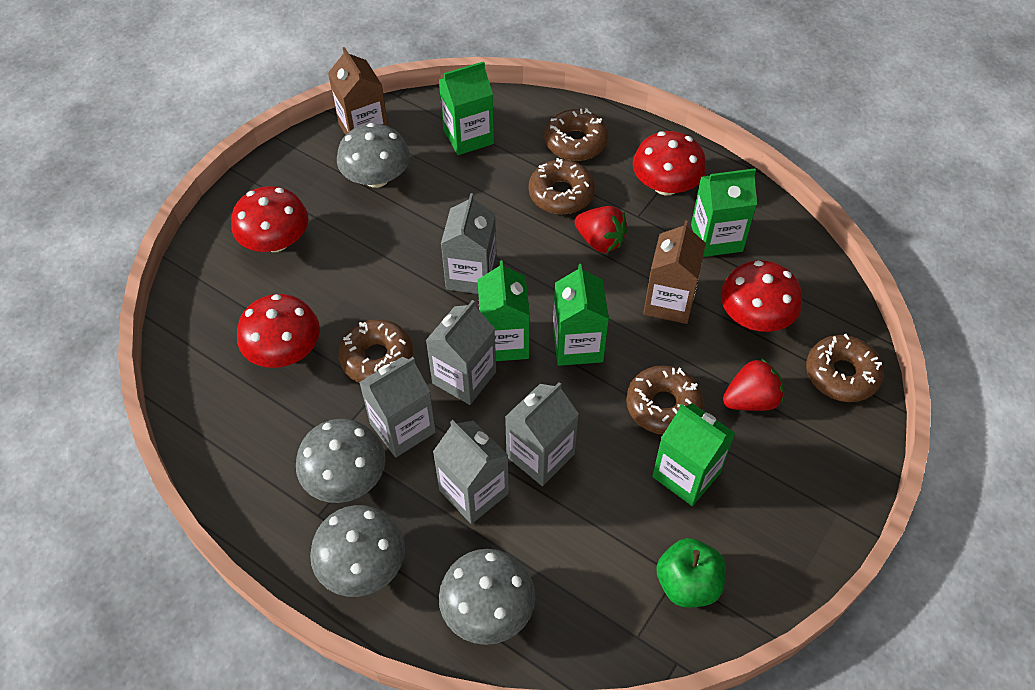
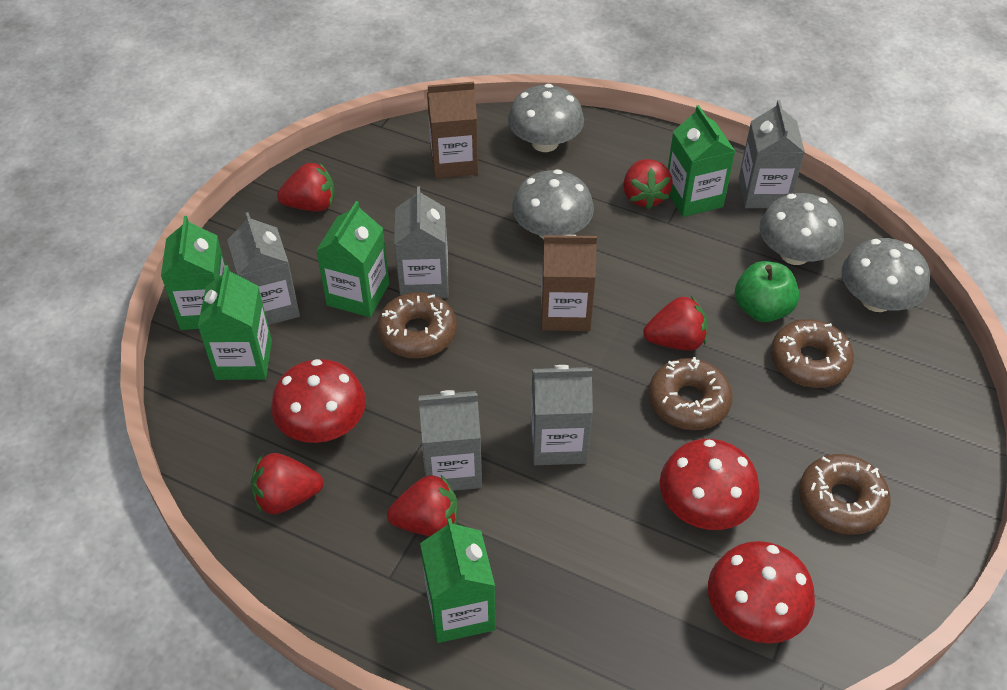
brown donut: 5 -> 4
red mushroom: 4 -> 3
red strawberry: 2 -> 5

